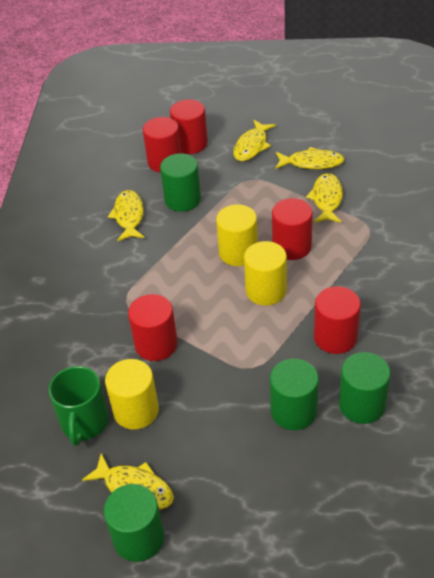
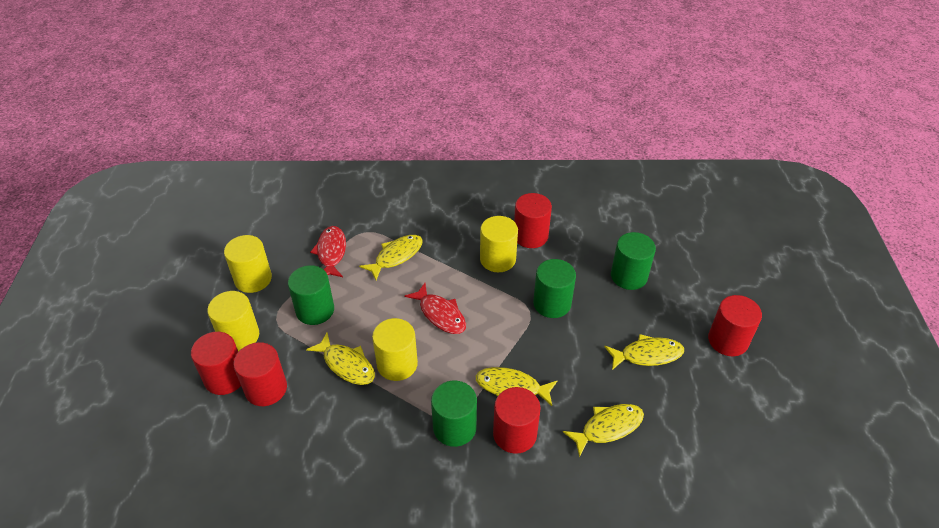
green mug: 1 -> 0
red fish: 0 -> 2
yellow cylinder: 3 -> 4

